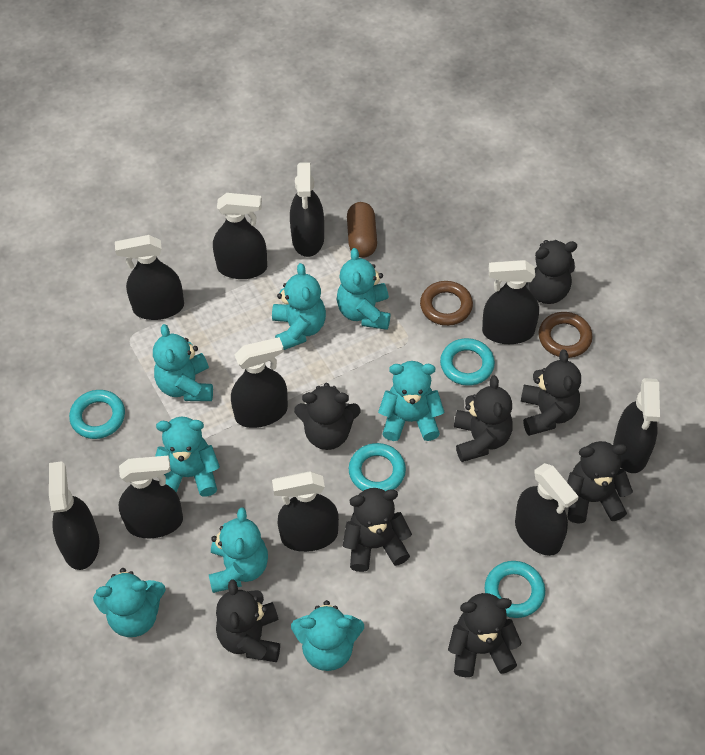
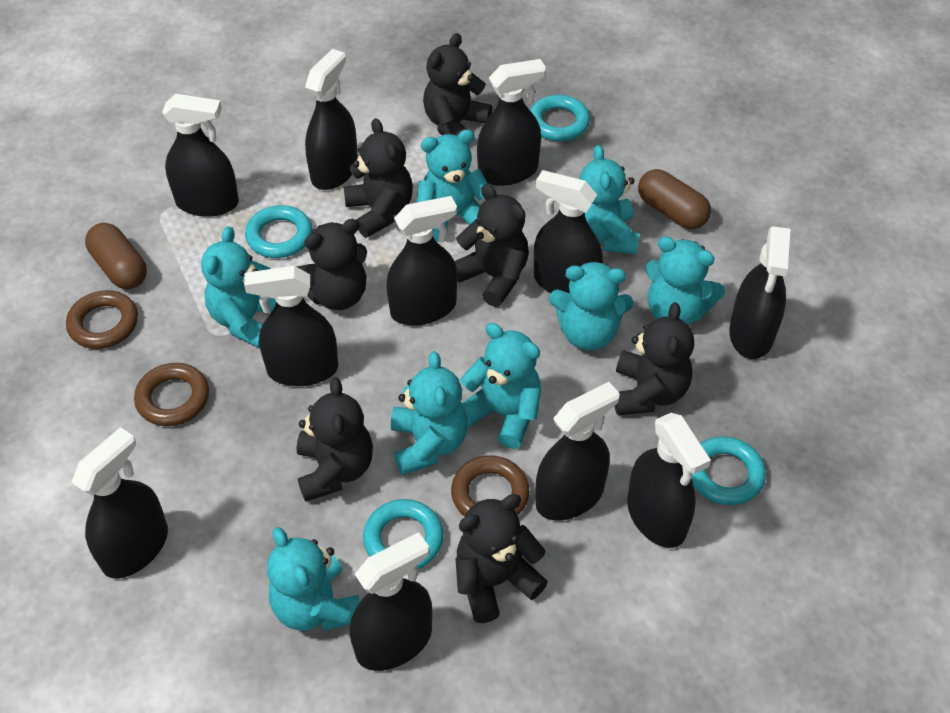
black spray bottle: 10 -> 11
black teddy bear: 8 -> 7
brown capsule: 1 -> 2
brown ring: 2 -> 3

